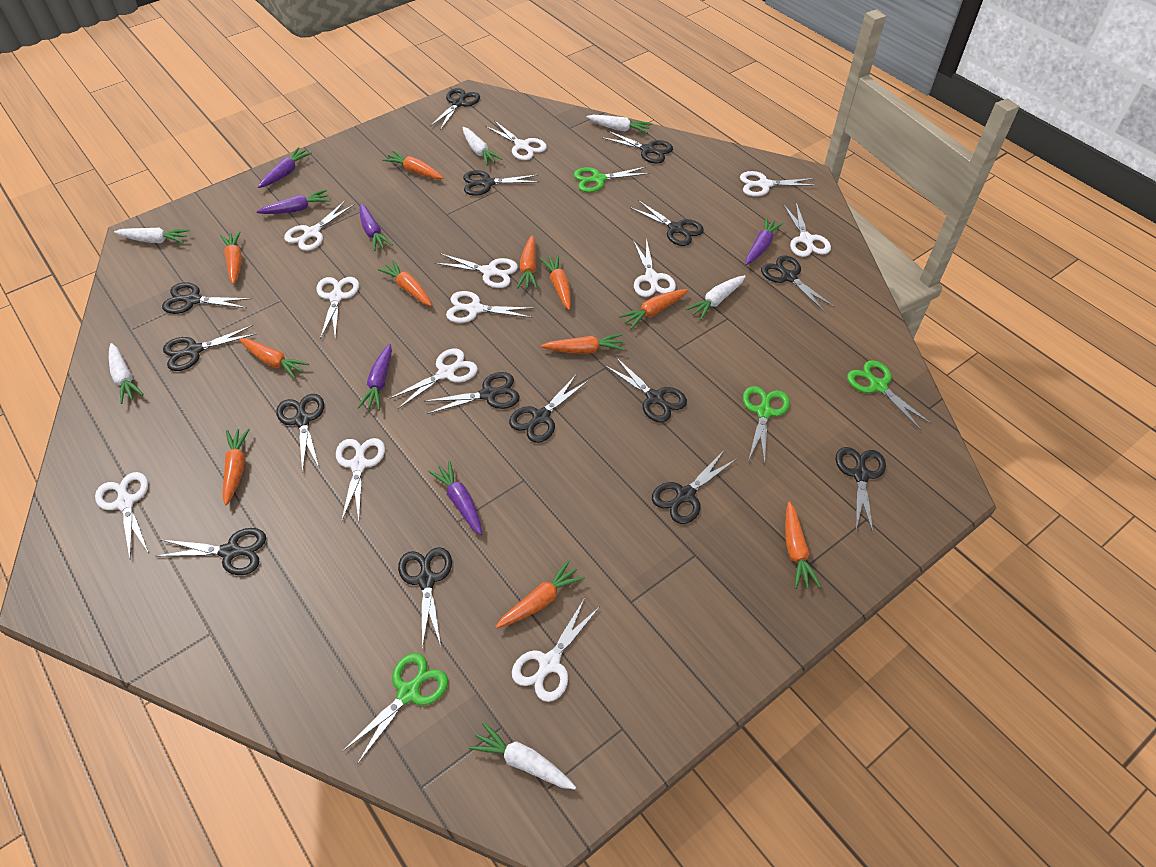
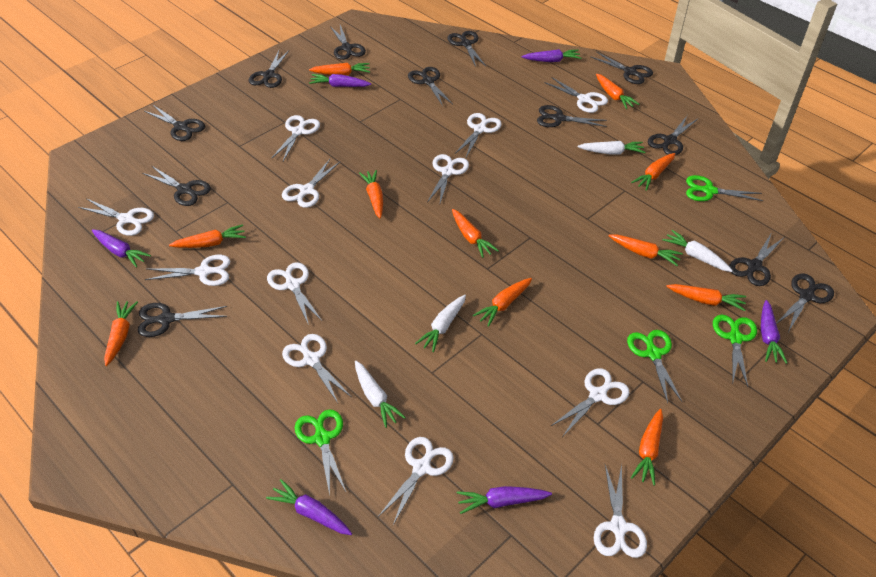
black scissors: 15 -> 12
white carrot: 6 -> 4

